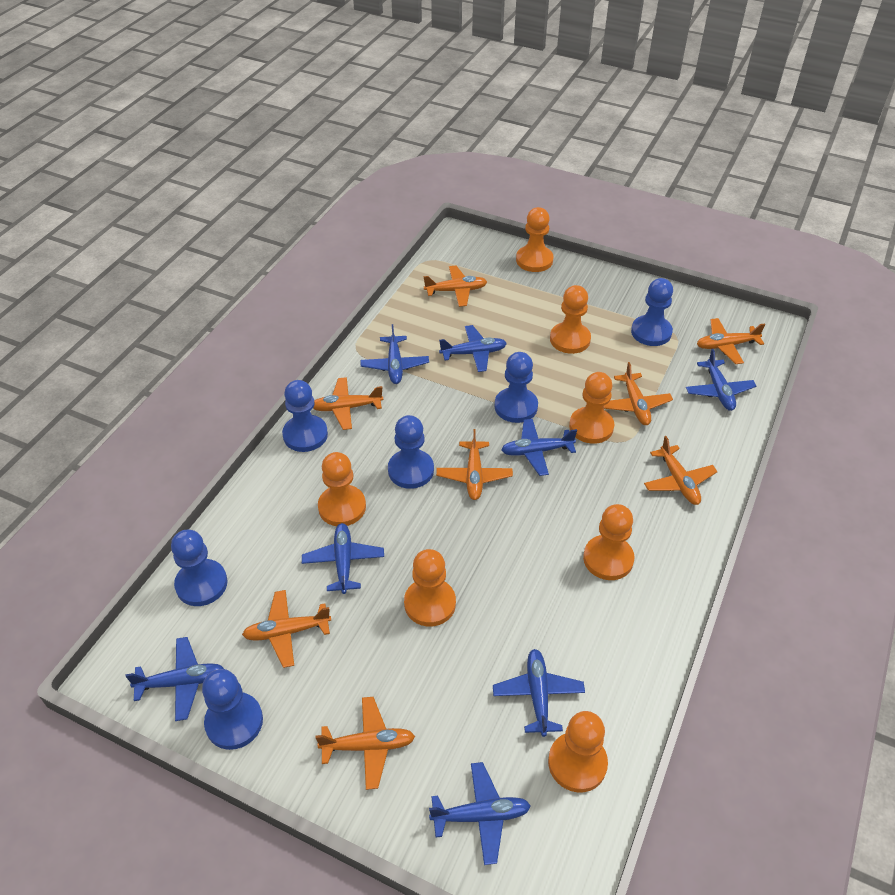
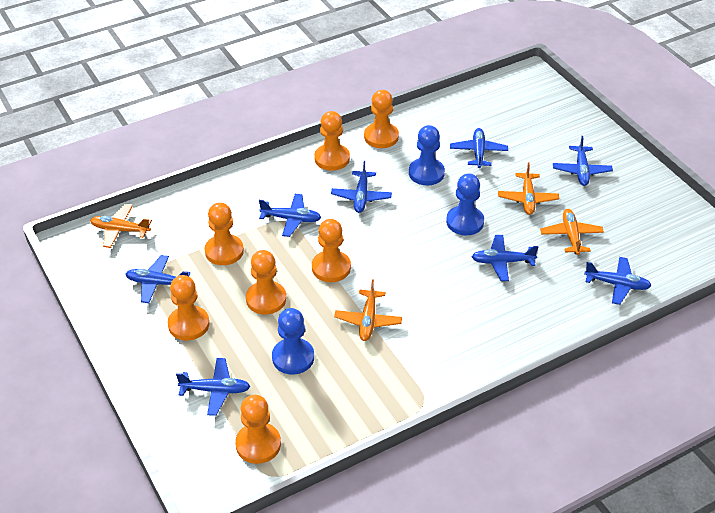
blue pawn: 6 -> 3
orange plane: 8 -> 4

